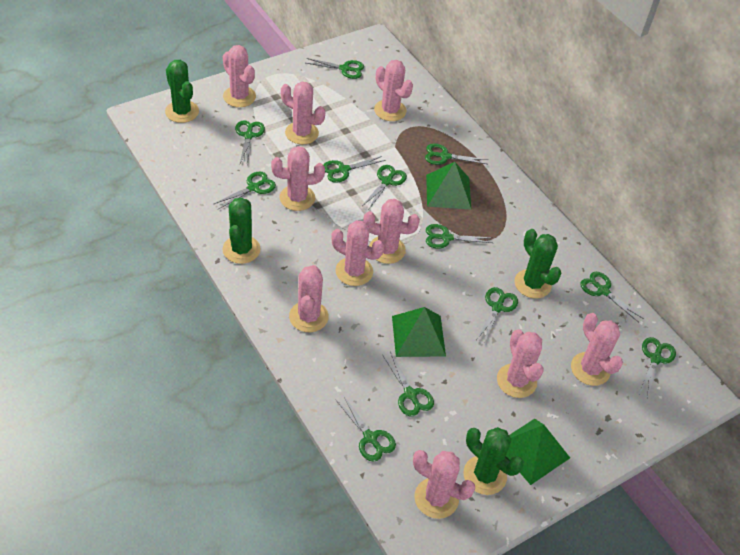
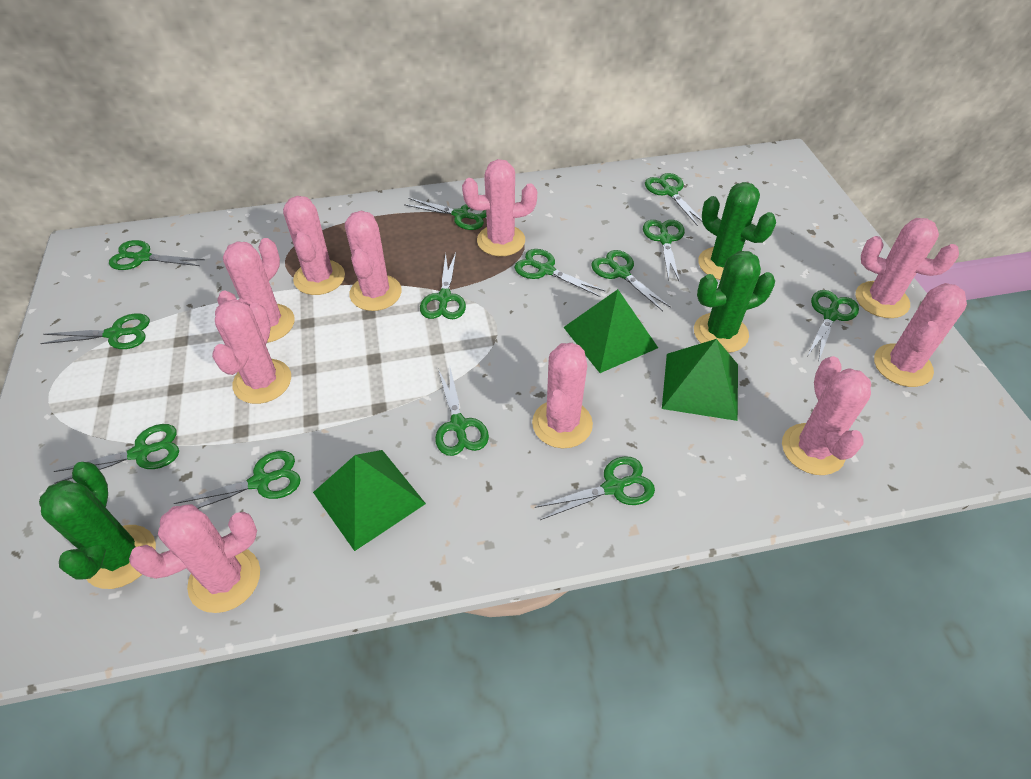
green cactus: 4 -> 3
green scissors: 12 -> 13

